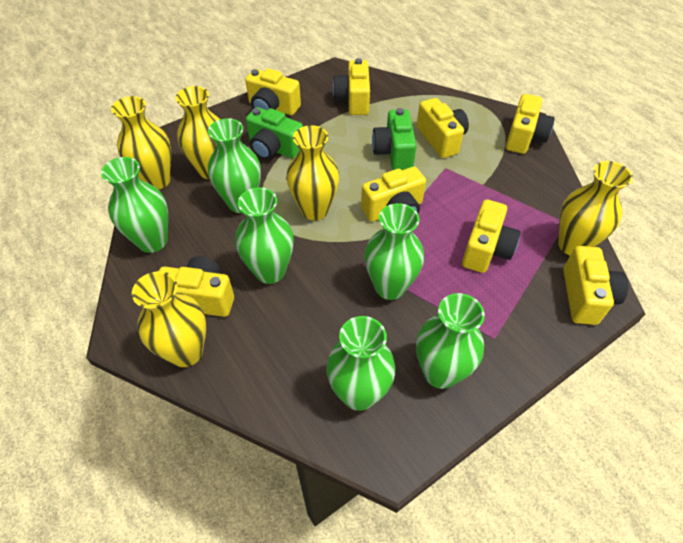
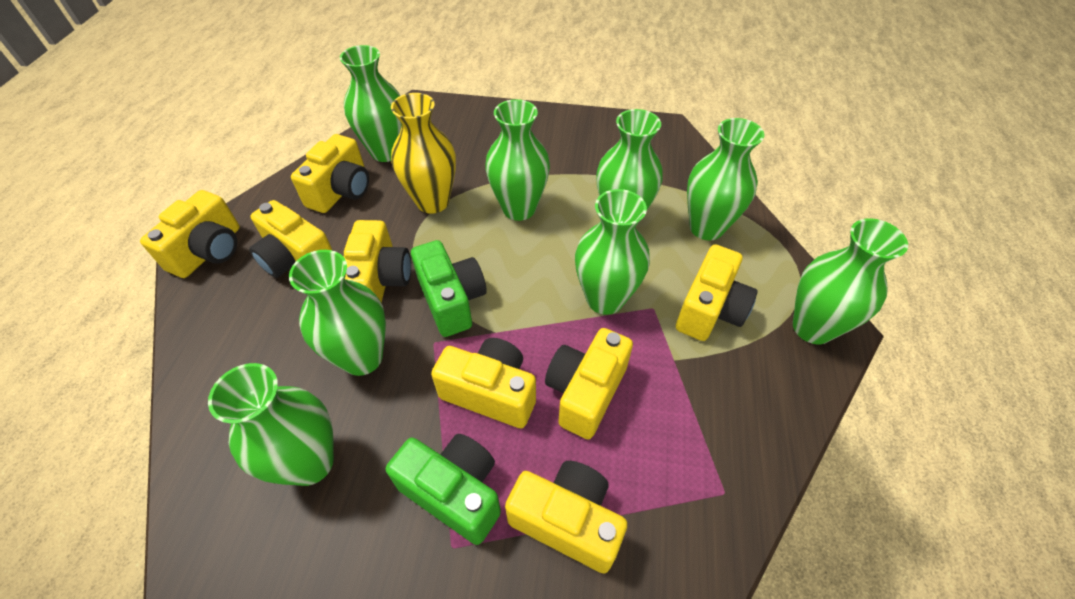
green vase: 6 -> 8
yellow vase: 5 -> 1

